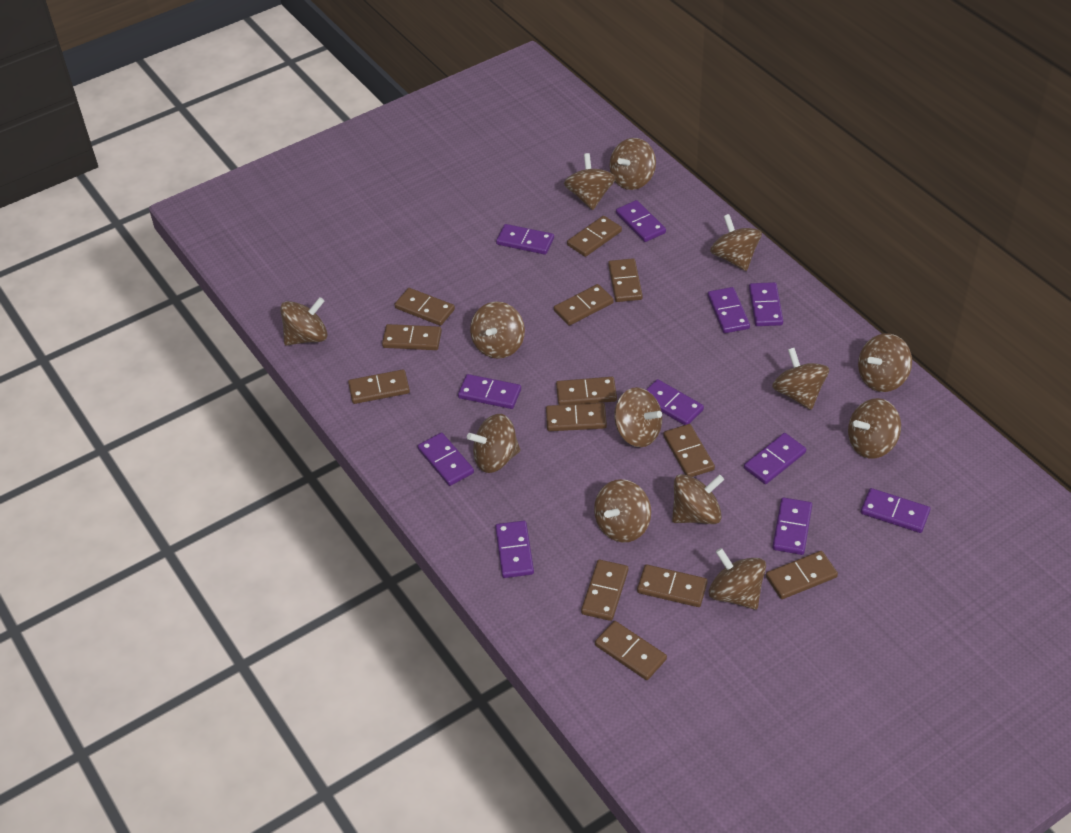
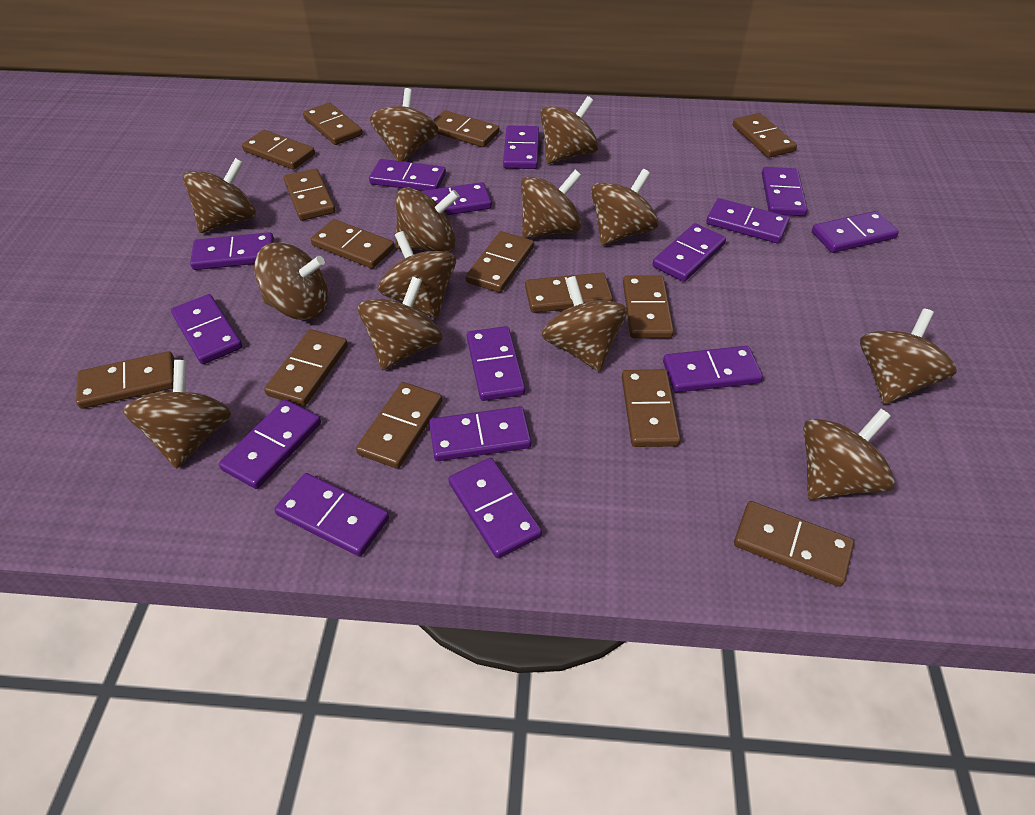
brown domino: 13 -> 14
purple domino: 11 -> 15

